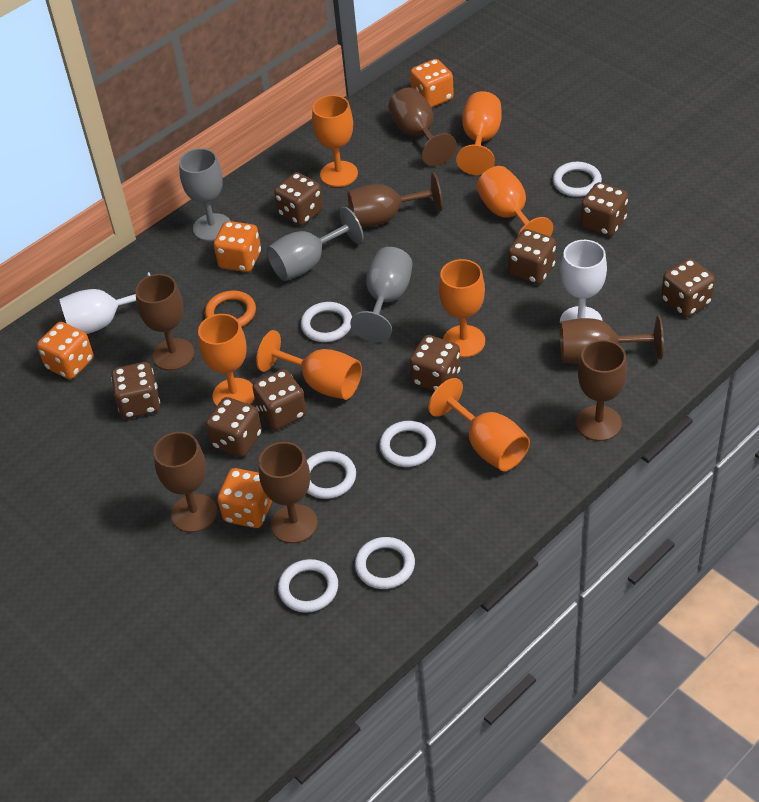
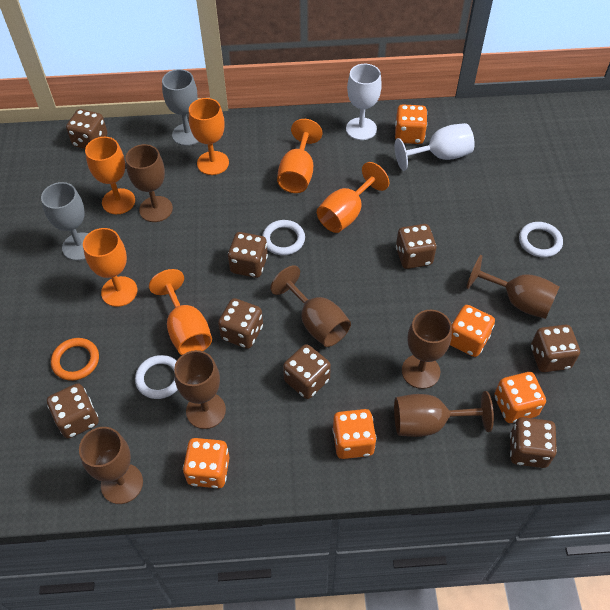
grey goblet: 3 -> 2
orange dice: 4 -> 5
orange goblet: 7 -> 6
white ring: 6 -> 3

